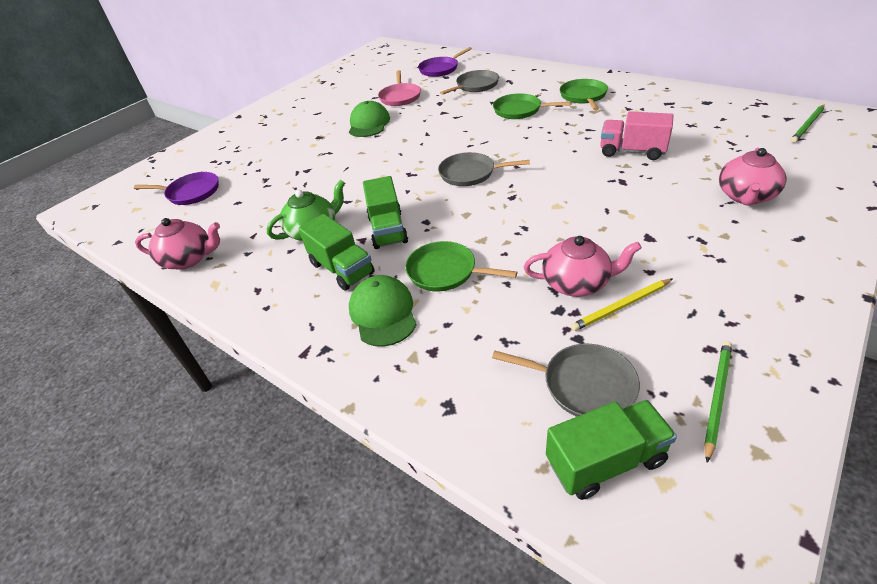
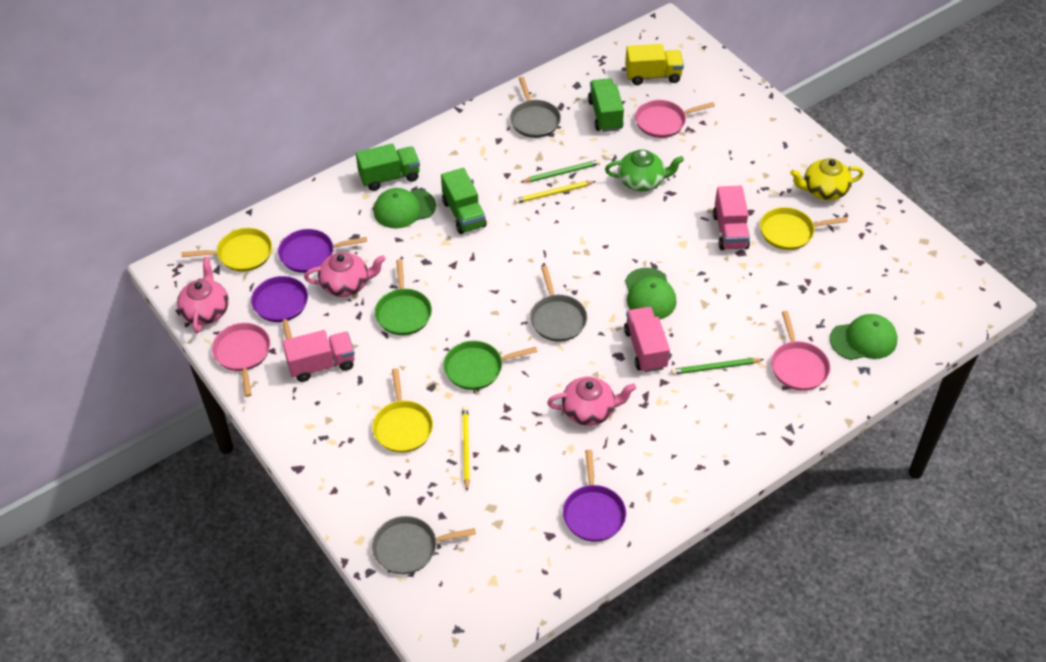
green cap: 2 -> 3
green pan: 3 -> 2
pink pan: 1 -> 3
pink truck: 1 -> 3
purple pan: 2 -> 3
yellow pan: 0 -> 3
yellow pencil: 1 -> 2
yellow teapot: 0 -> 1
yellow truck: 0 -> 1

